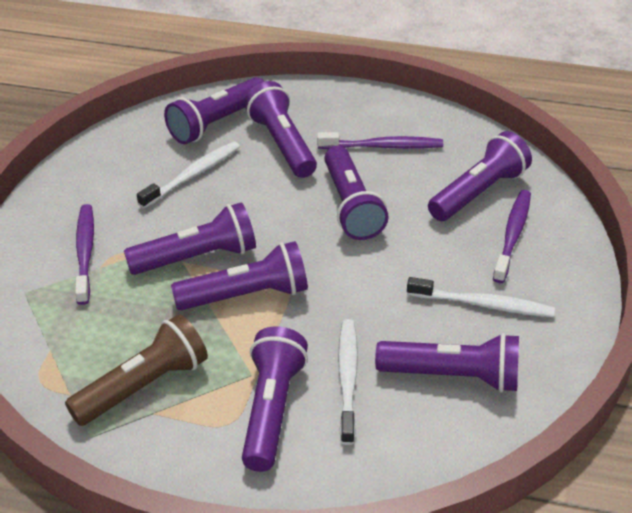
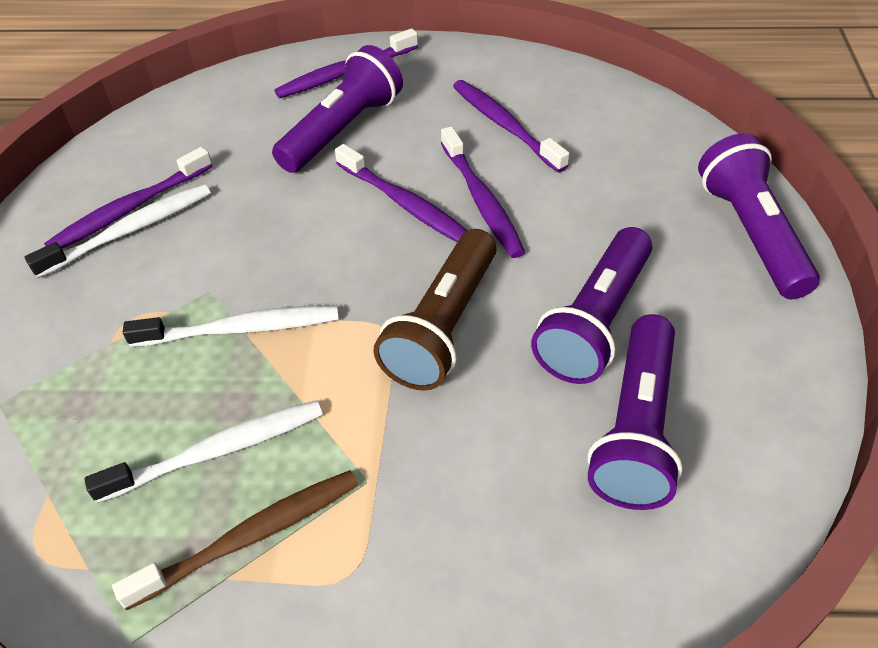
brown toothbrush: 0 -> 1
purple flashlight: 8 -> 4
purple toothbrush: 3 -> 5

